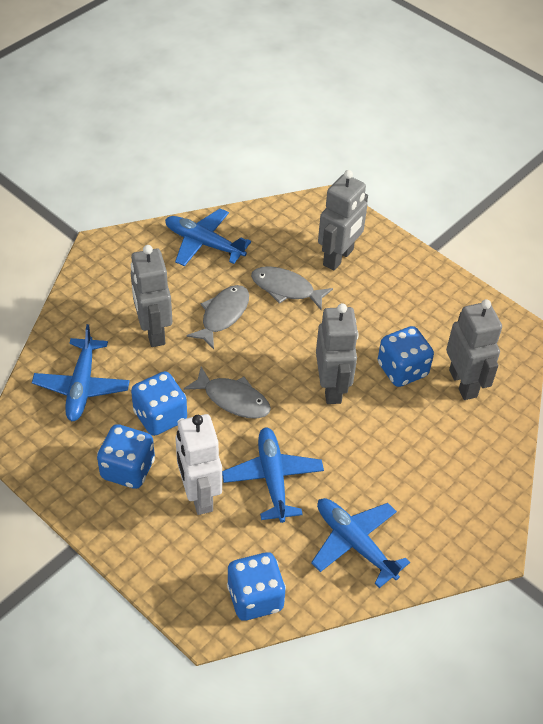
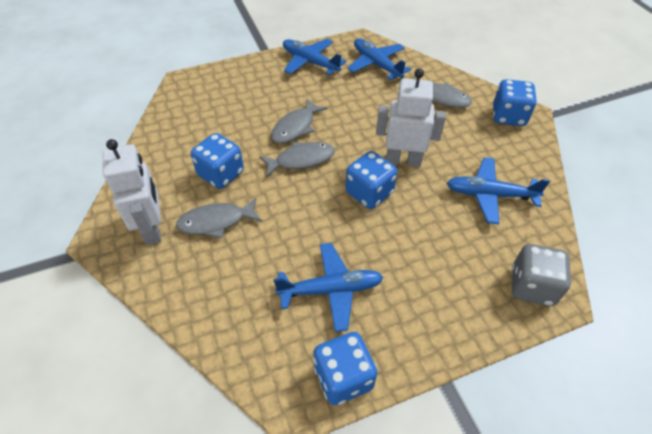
grey dice: 0 -> 1
grey fish: 3 -> 4
grey robot: 4 -> 0
white robot: 1 -> 2

